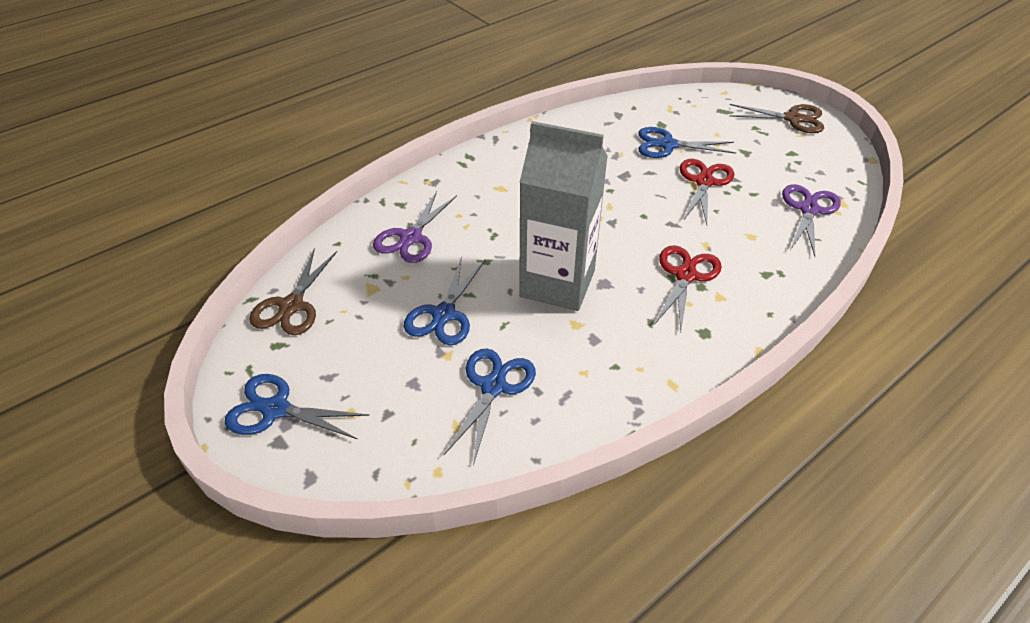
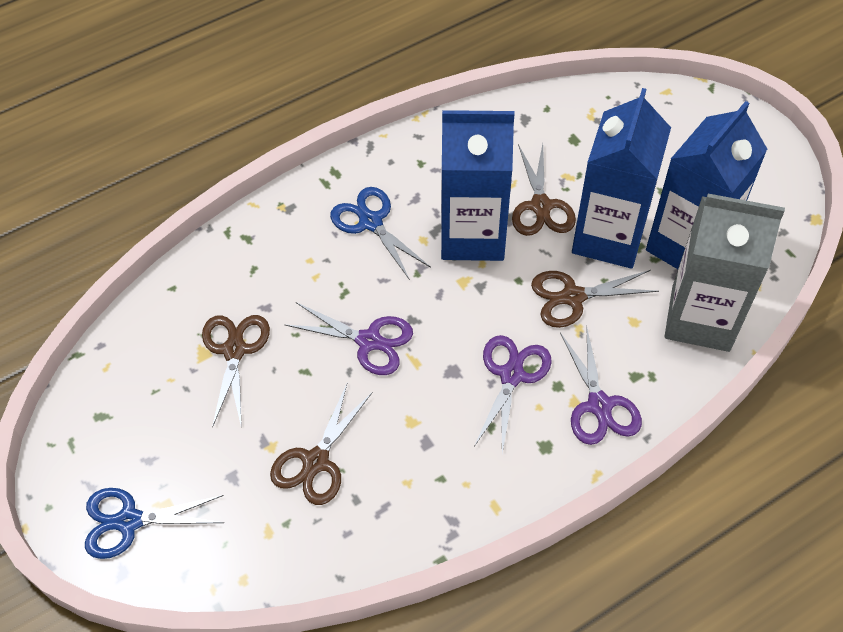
blue carton: 0 -> 3
blue scissors: 4 -> 2
brown scissors: 2 -> 4
purple scissors: 2 -> 3
red scissors: 2 -> 0

